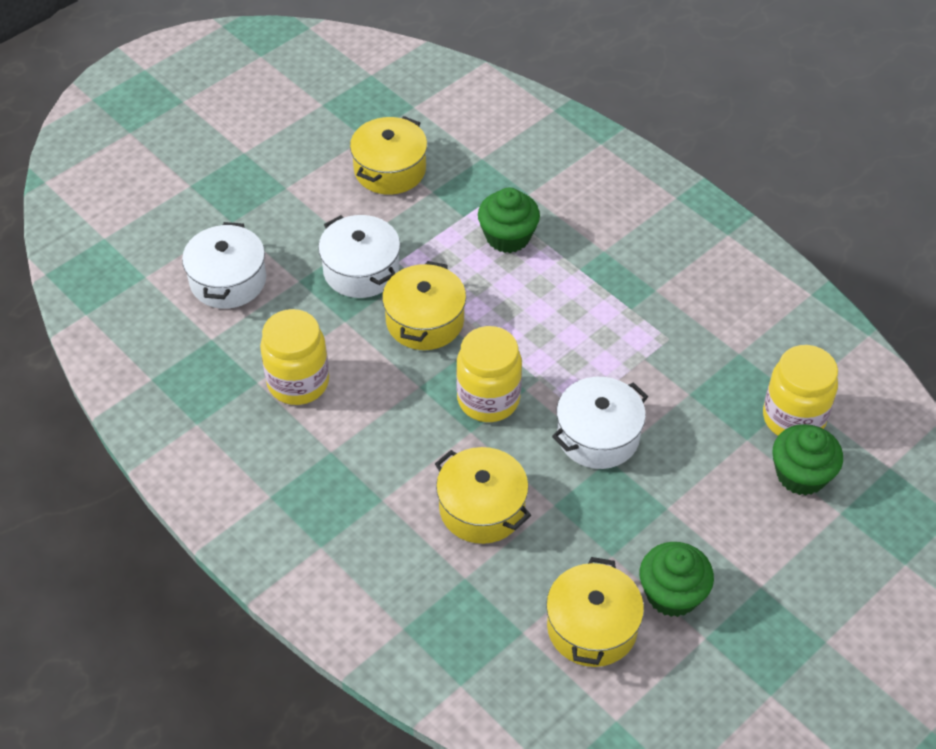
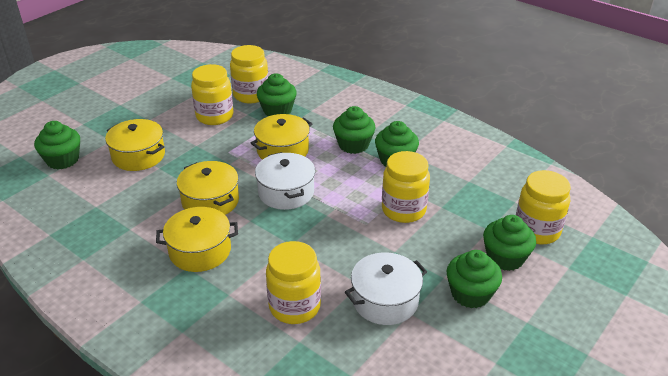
green cupcake: 3 -> 6
white pot: 3 -> 2
yellow jar: 3 -> 5

